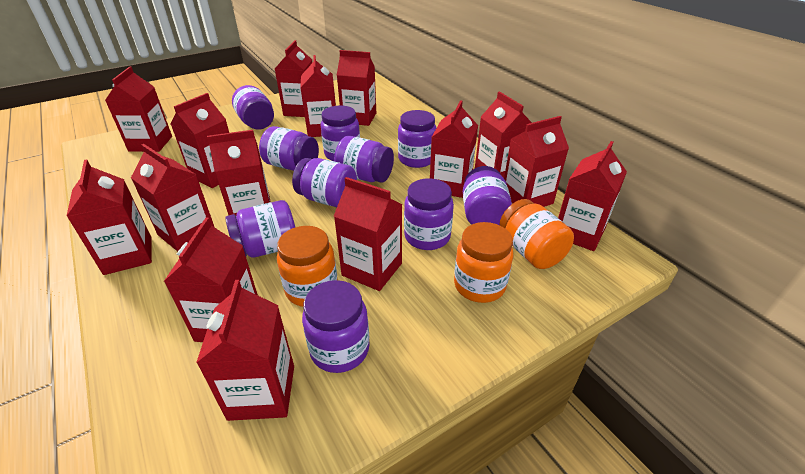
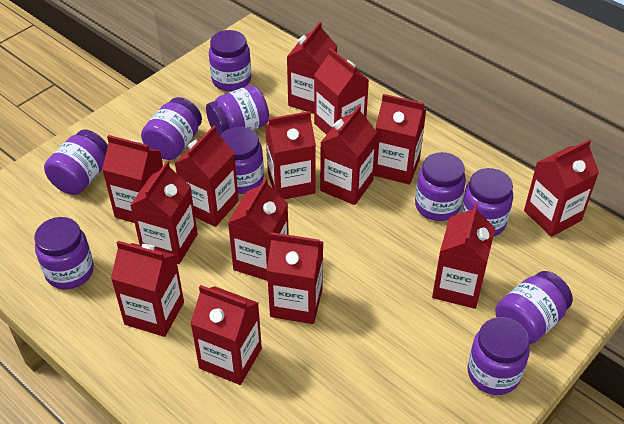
orange jar: 3 -> 0
red carton: 15 -> 14

